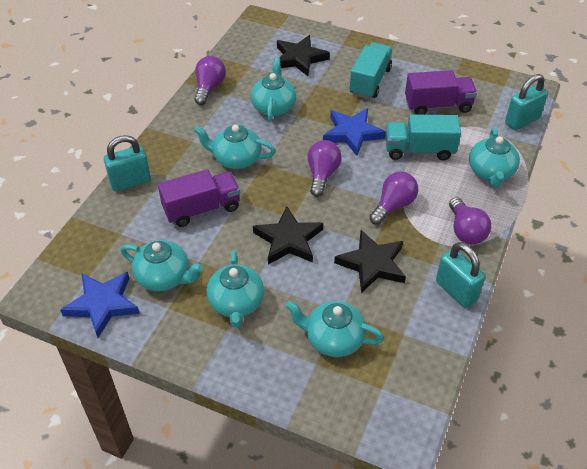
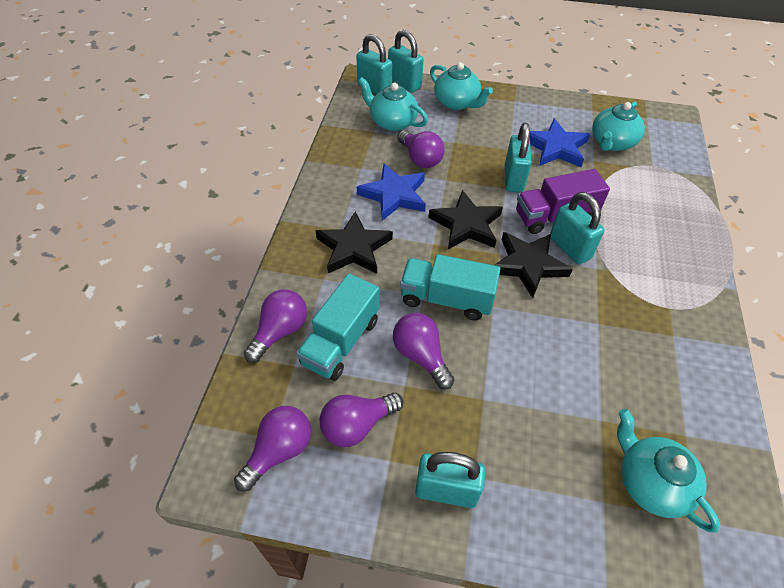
purple light bulb: 4 -> 5
purple truck: 2 -> 1
turquoise padlock: 3 -> 5
turquoise teapot: 6 -> 4

